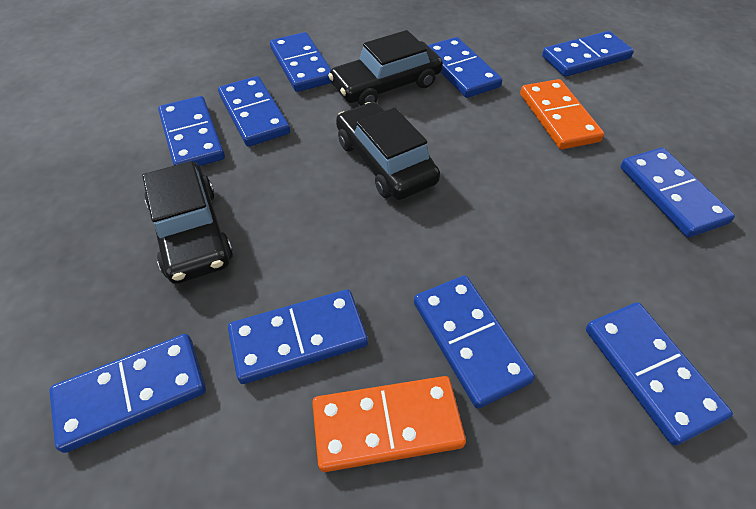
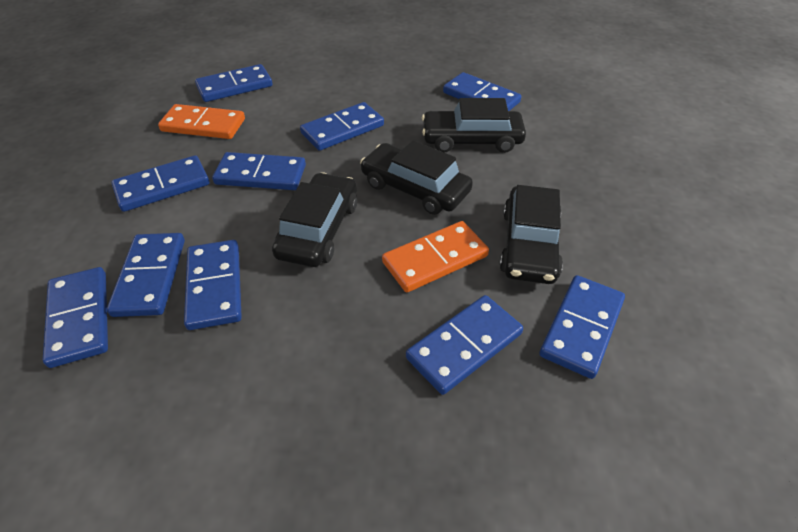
black car: 3 -> 4

